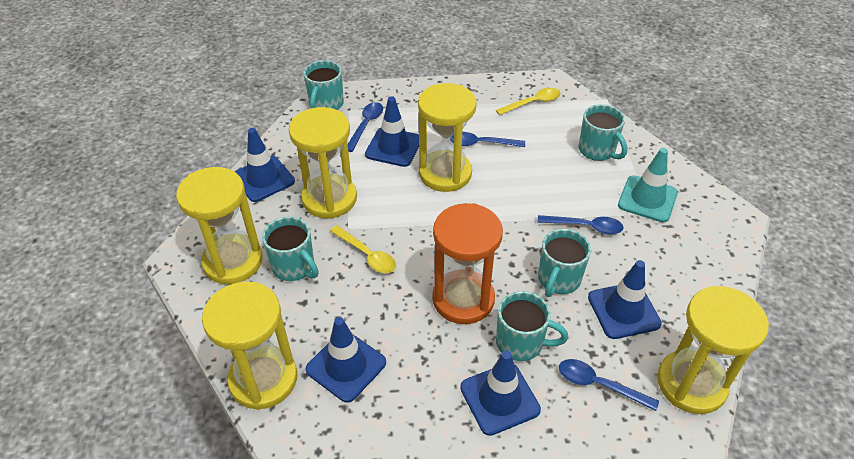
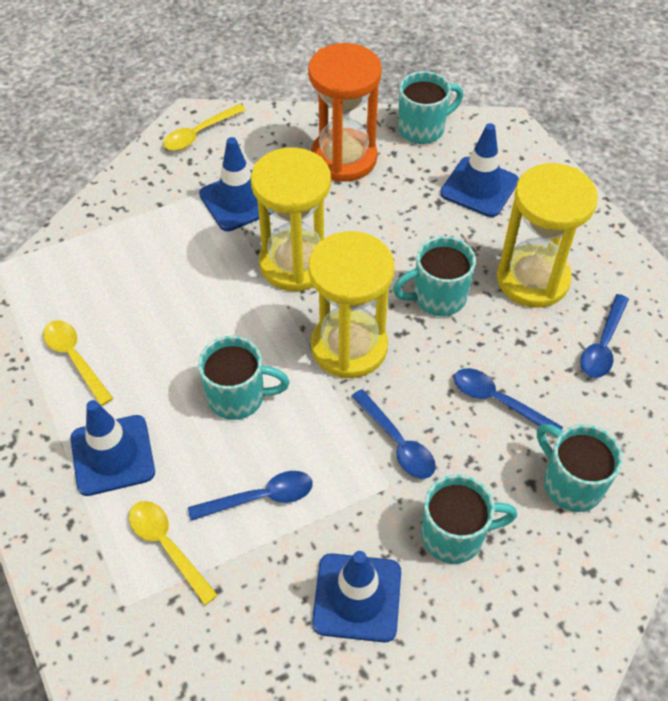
blue traffic cone: 5 -> 4
turquoise traffic cone: 1 -> 0
yellow hourglass: 5 -> 3
yellow spoon: 2 -> 3

